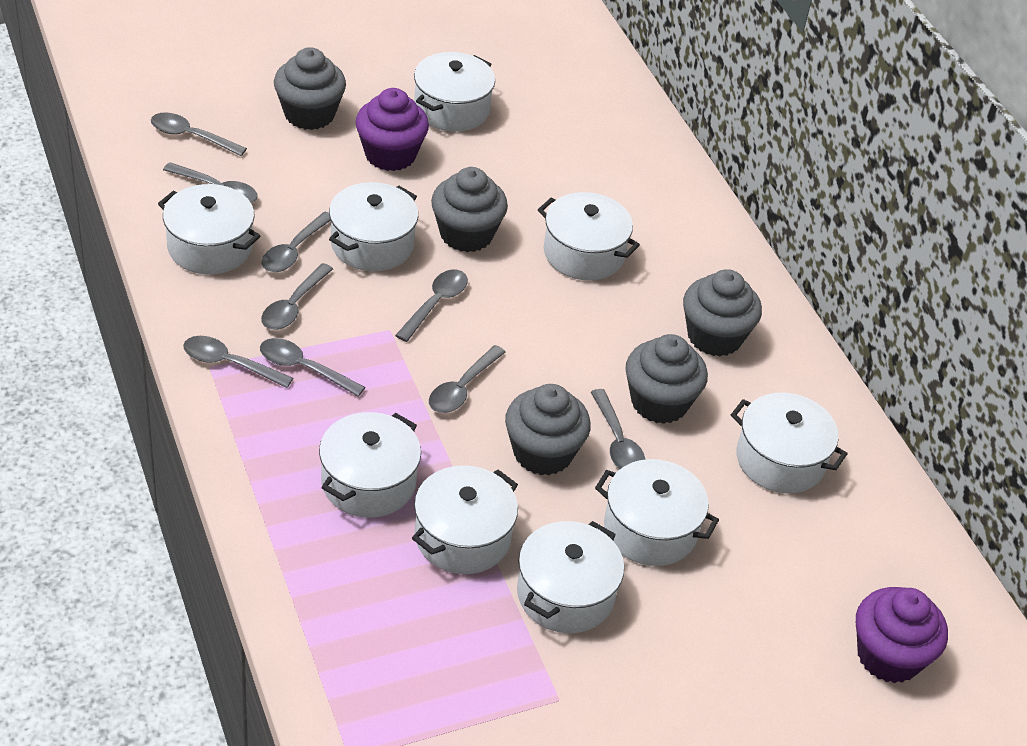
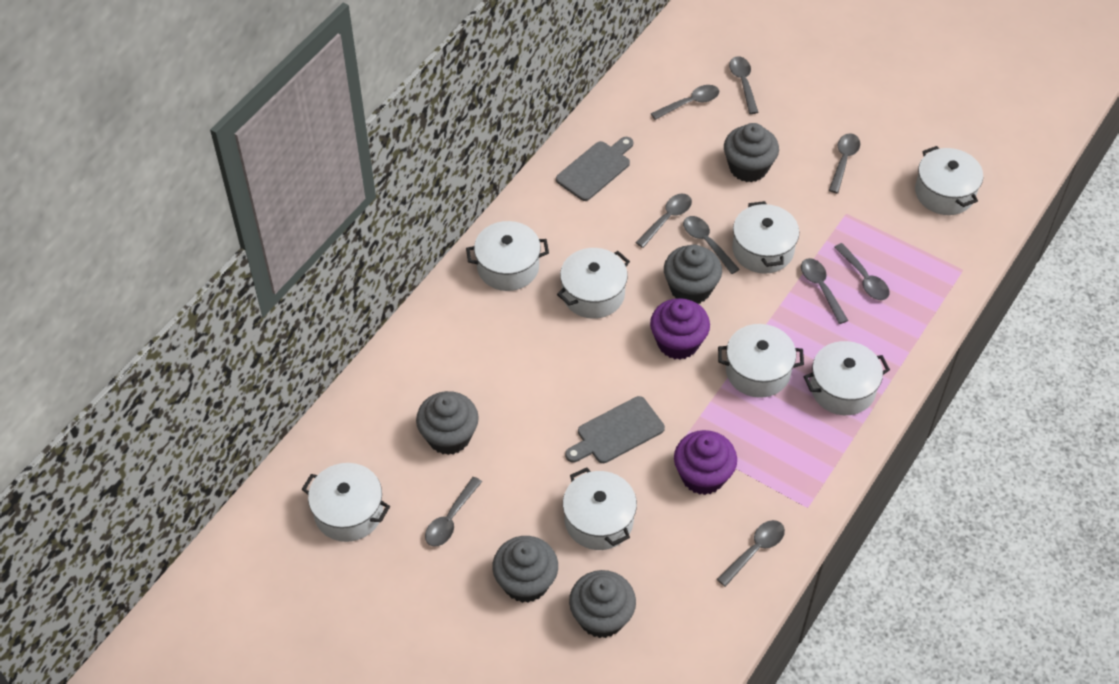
grey cutting board: 0 -> 2
white pot: 9 -> 8

